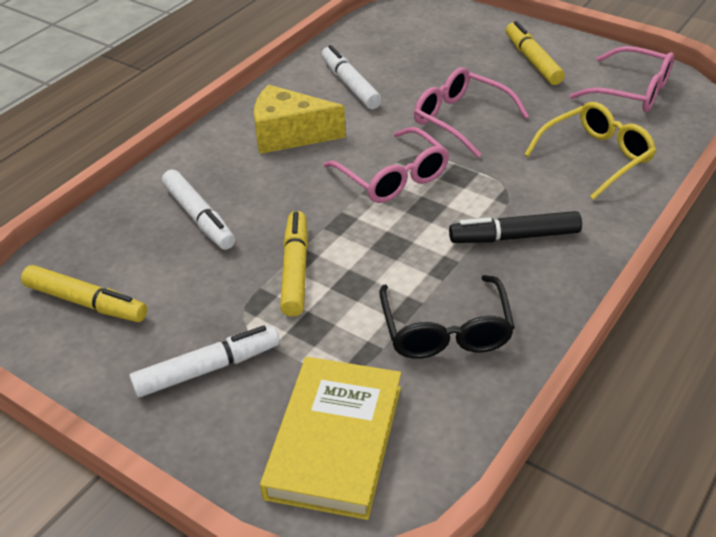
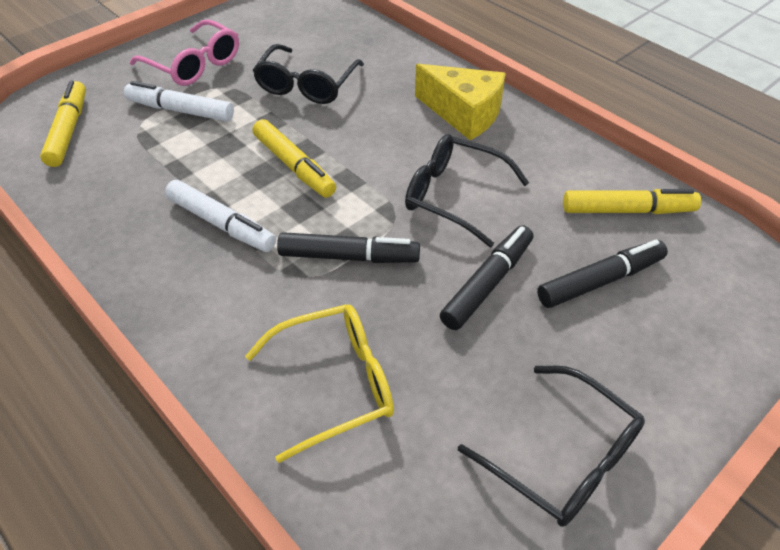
black glasses: 1 -> 3
black marker: 1 -> 3
pink glasses: 3 -> 1
white marker: 3 -> 2
yellow book: 1 -> 0

